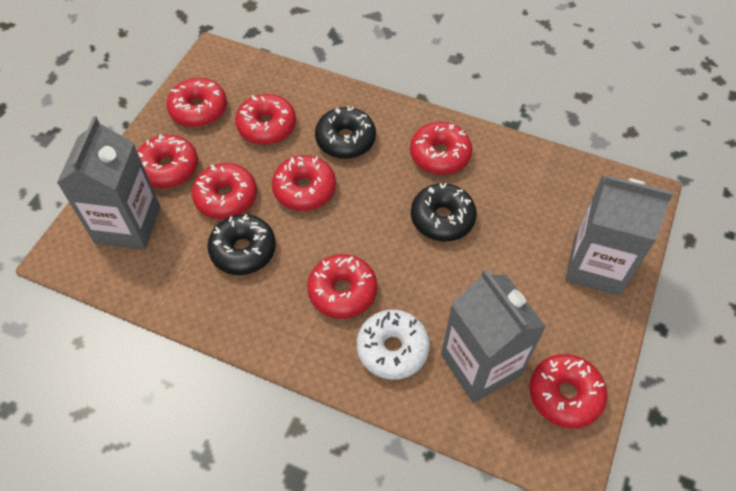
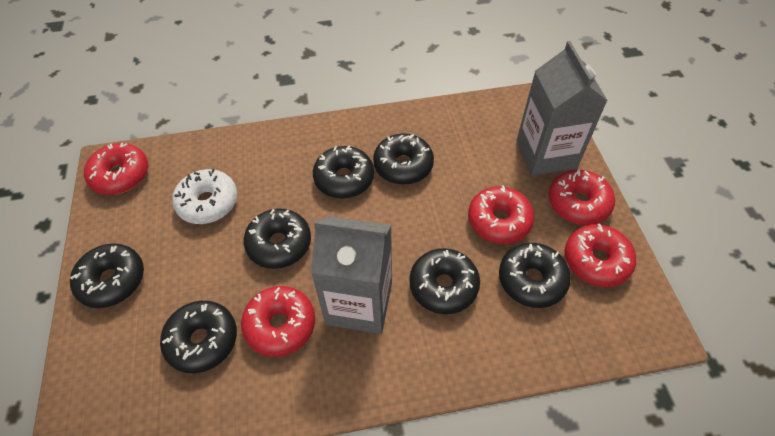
black donut: 3 -> 7
grey carton: 3 -> 2
red donut: 8 -> 5

